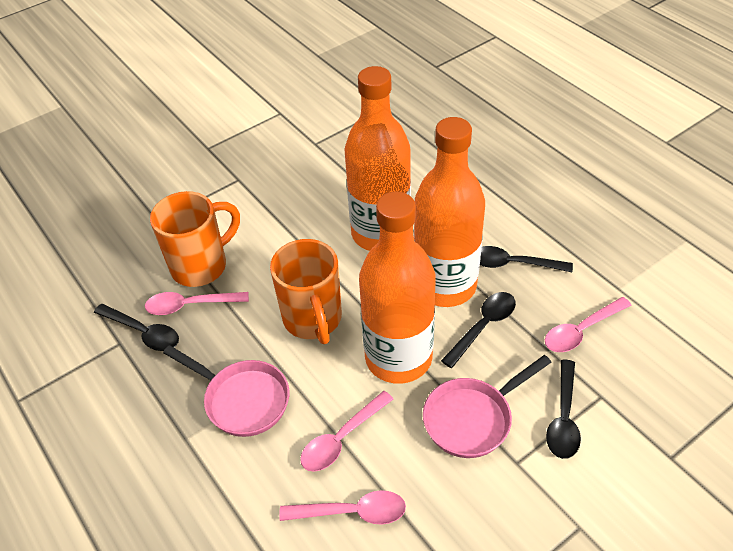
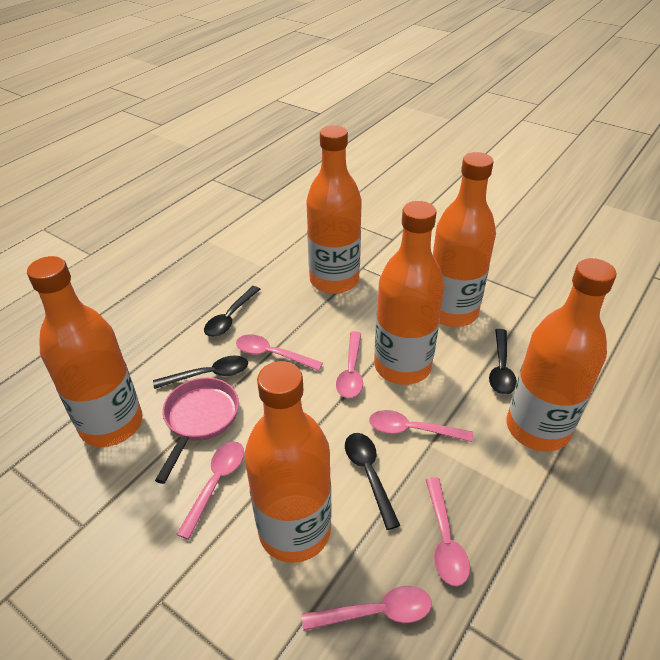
orange bottle: 3 -> 6
orange mug: 2 -> 0
pink pan: 2 -> 1
pink spoon: 4 -> 6

